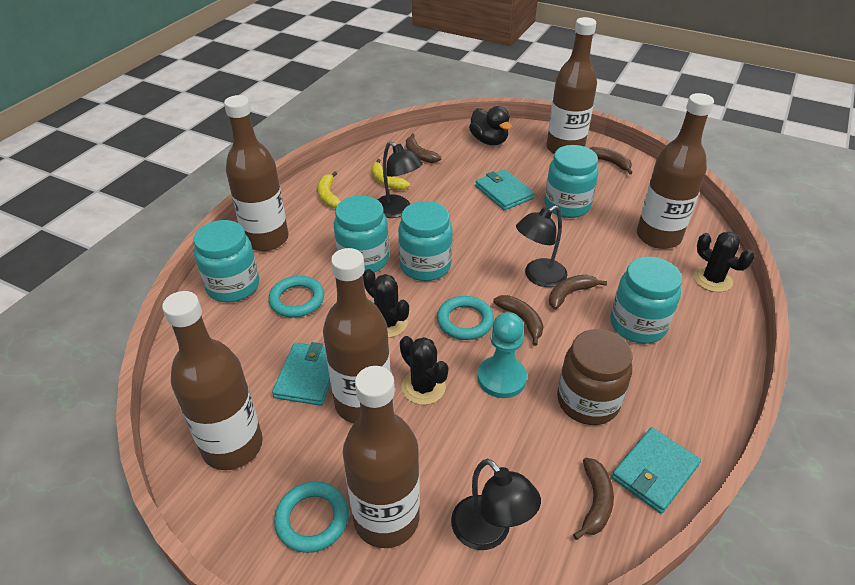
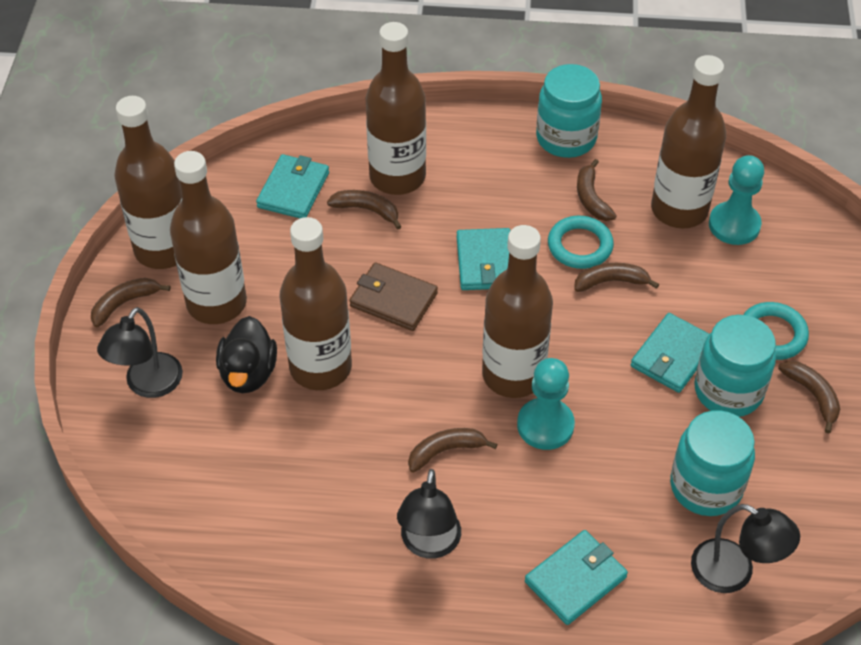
black cactus: 3 -> 0
brown banana: 5 -> 6
brown jar: 1 -> 0
brown wallet: 0 -> 1
turquoise jar: 5 -> 3
turquoise pawn: 1 -> 2
turquoise ring: 3 -> 2
turquoise wallet: 3 -> 4
yellow banana: 2 -> 0

